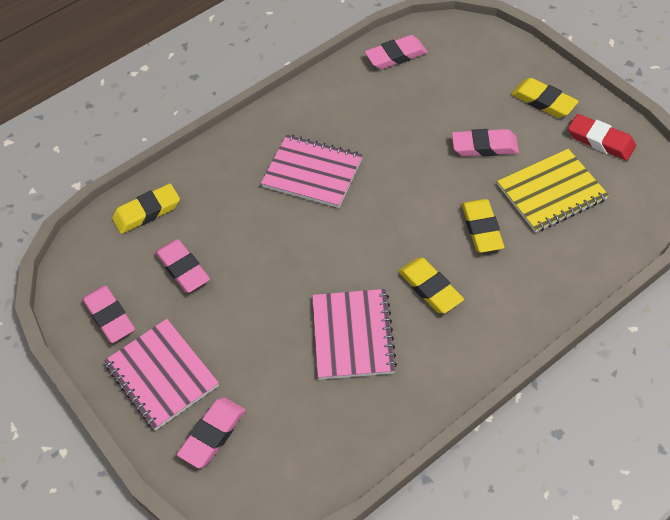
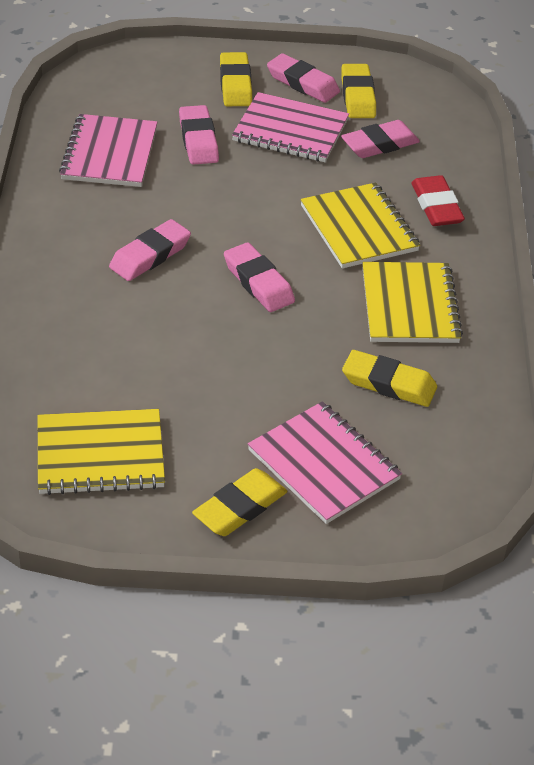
yellow notebook: 1 -> 3

